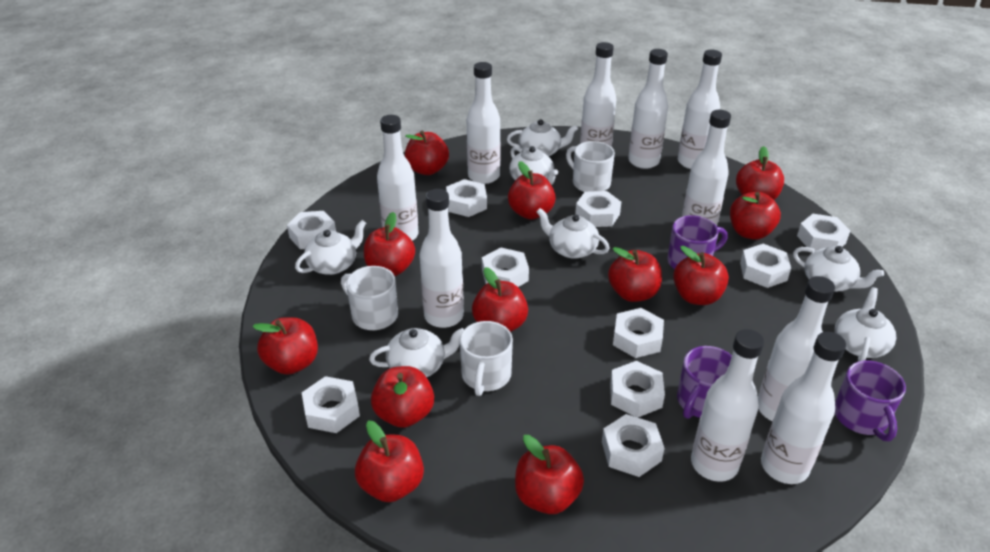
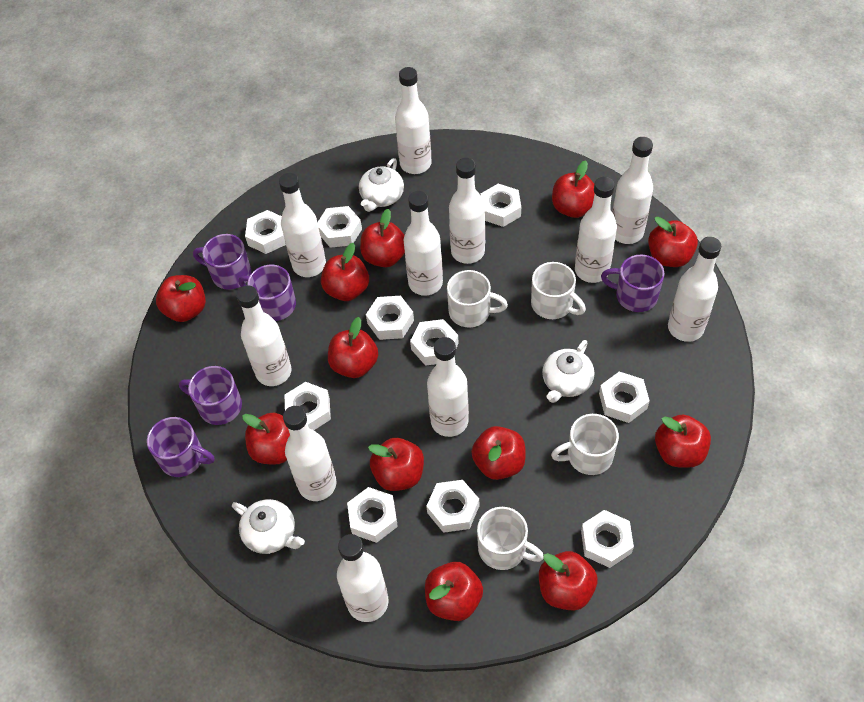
purple mug: 3 -> 5
white bottle: 10 -> 11
white mug: 3 -> 4
white teapot: 7 -> 3

